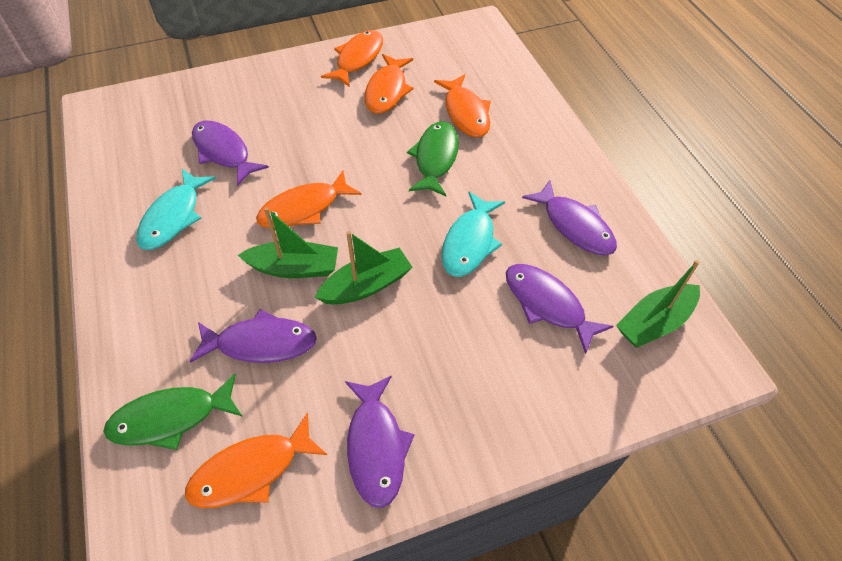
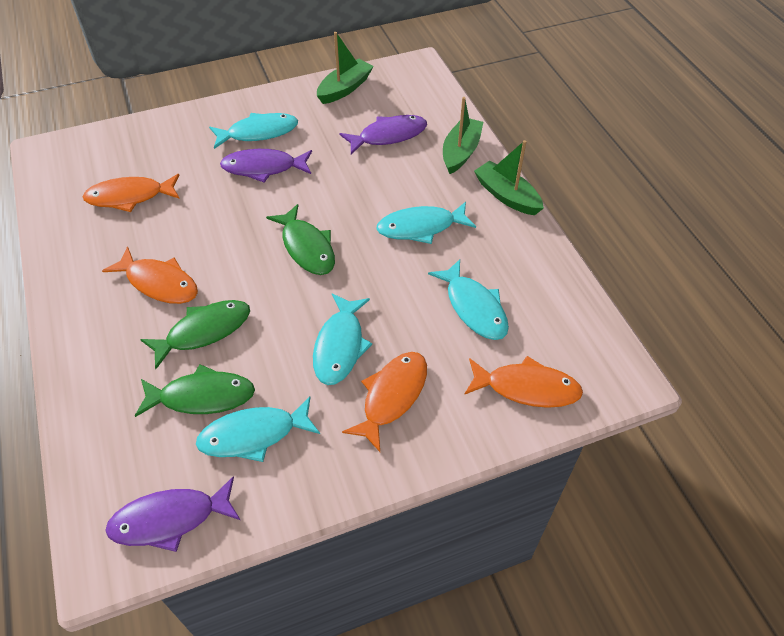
green fish: 2 -> 3
orange fish: 5 -> 4
purple fish: 5 -> 3
turquoise fish: 2 -> 5

